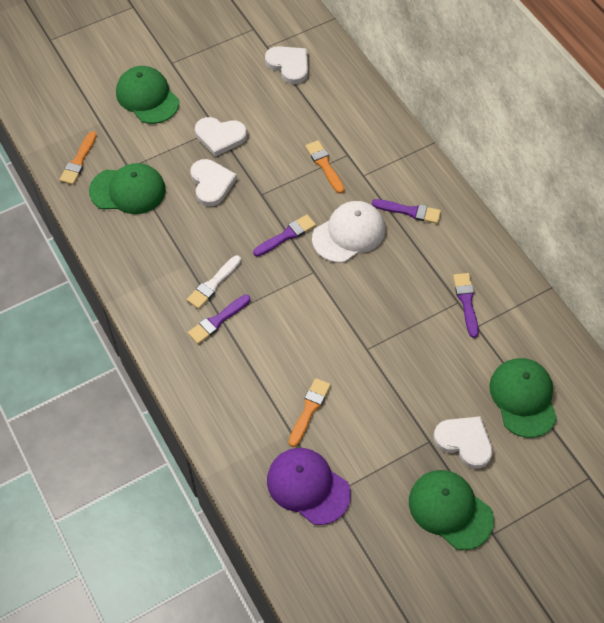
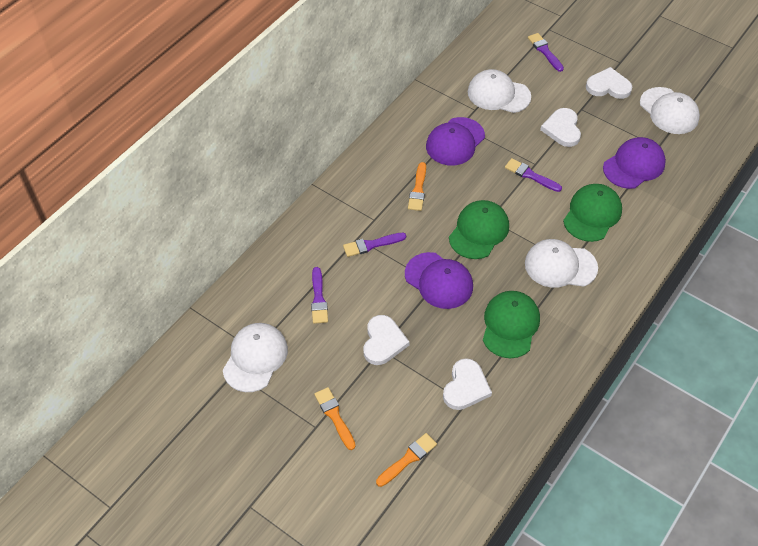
green cap: 4 -> 3
purple cap: 1 -> 3
white brush: 1 -> 0
white cap: 1 -> 4

